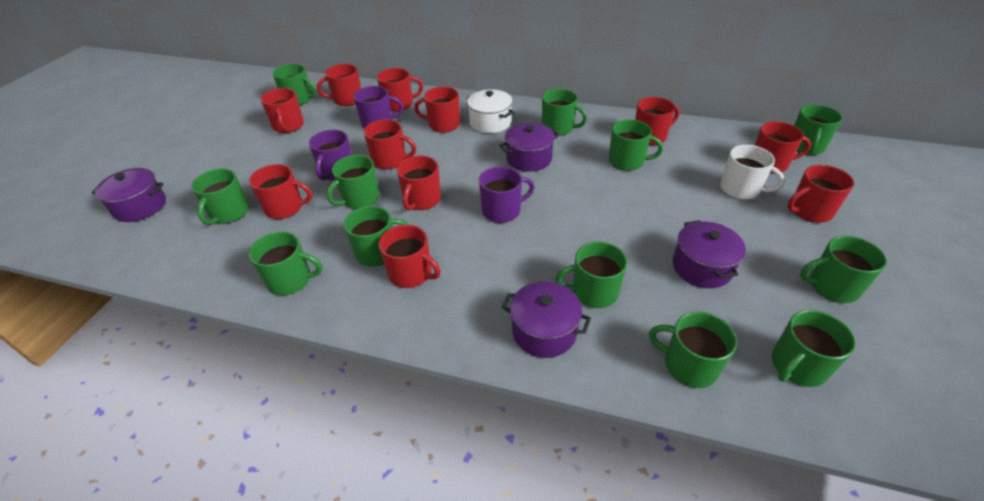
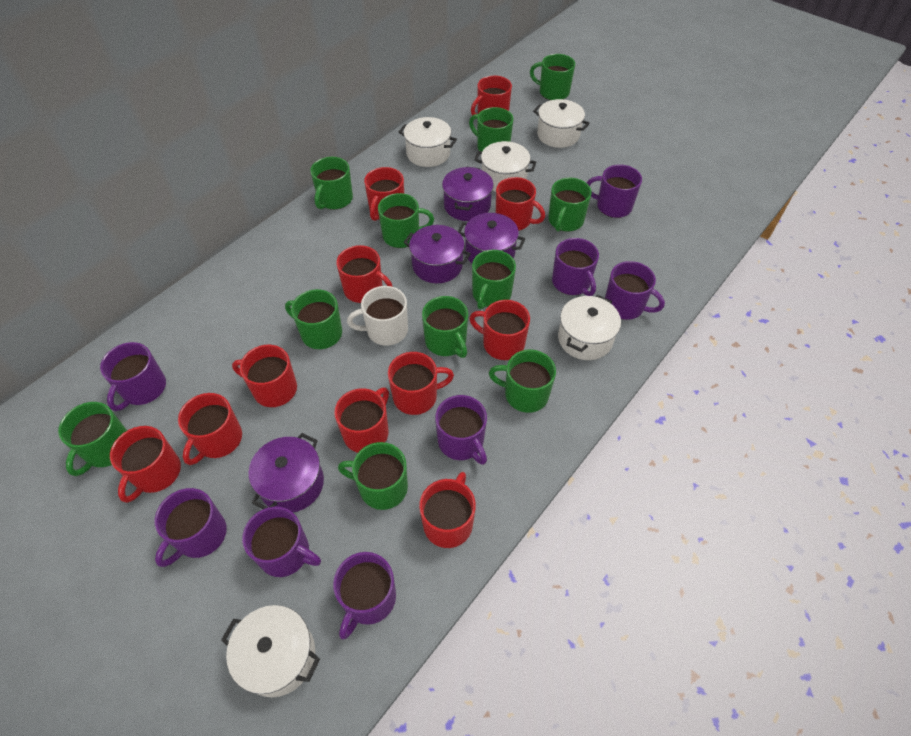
green mug: 12 -> 11
purple mug: 3 -> 8
white pot: 1 -> 5

